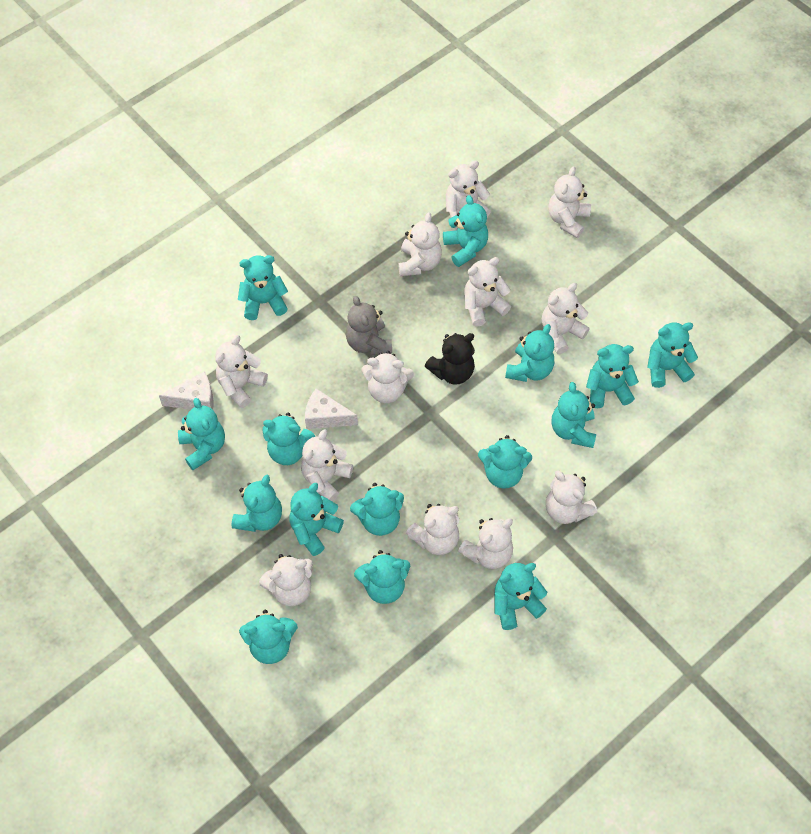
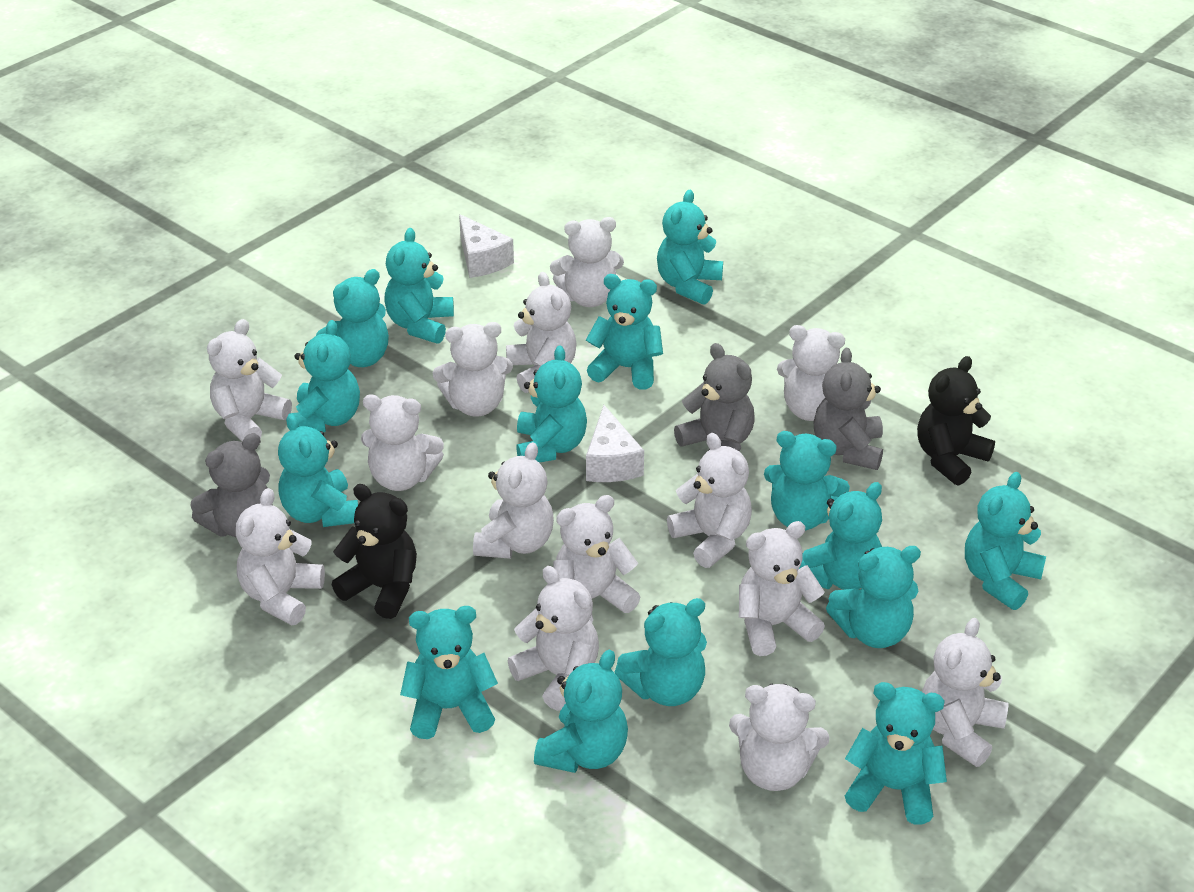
black teddy bear: 1 -> 2
grey teddy bear: 1 -> 3
white teddy bear: 12 -> 14

